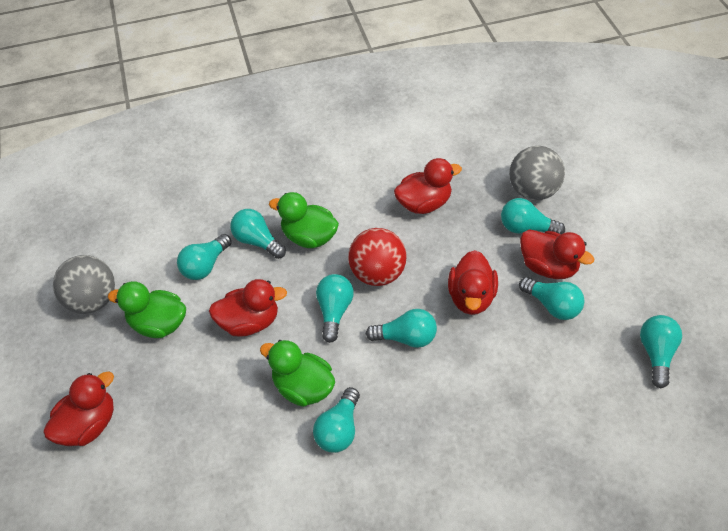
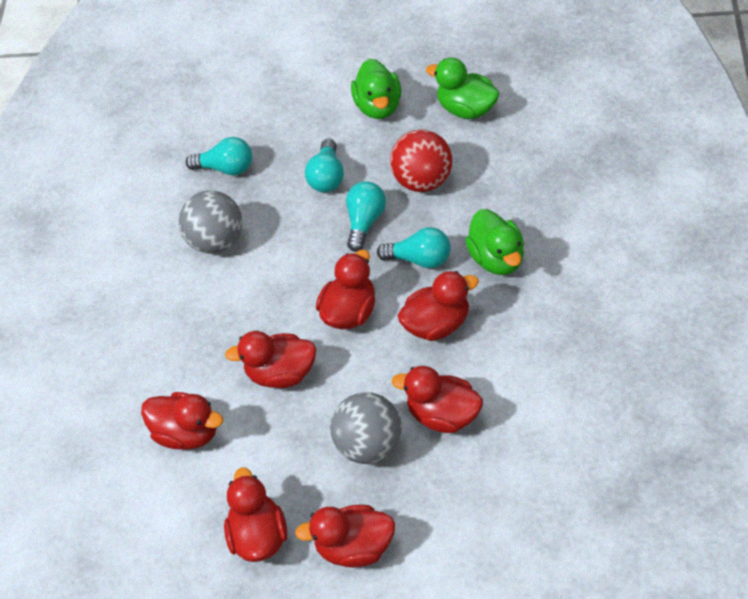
red duck: 5 -> 7
turquoise light bulb: 8 -> 4

